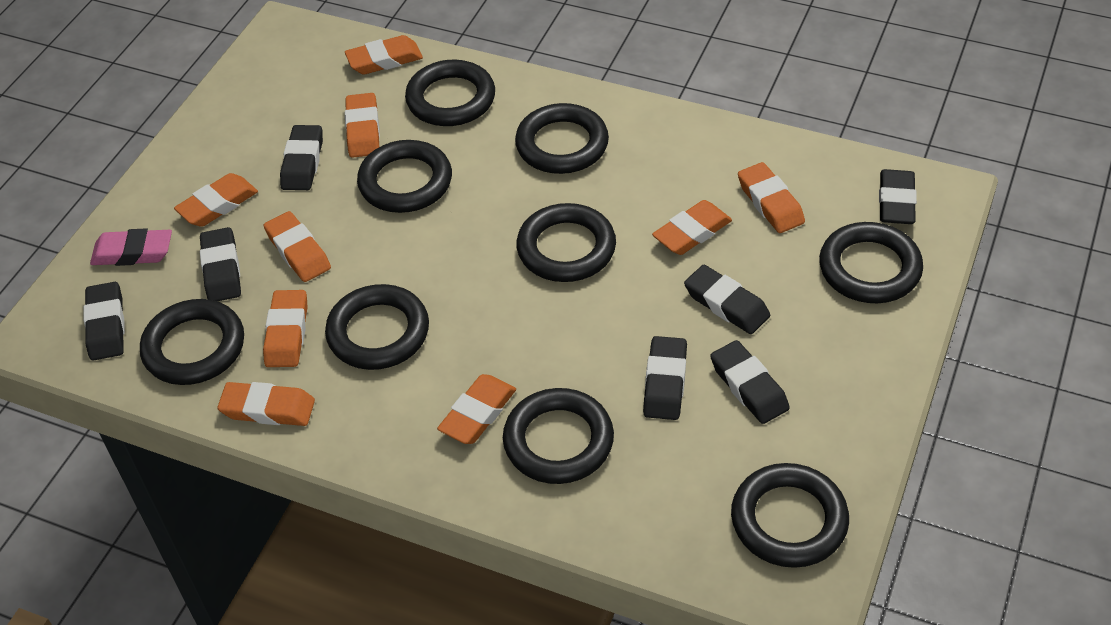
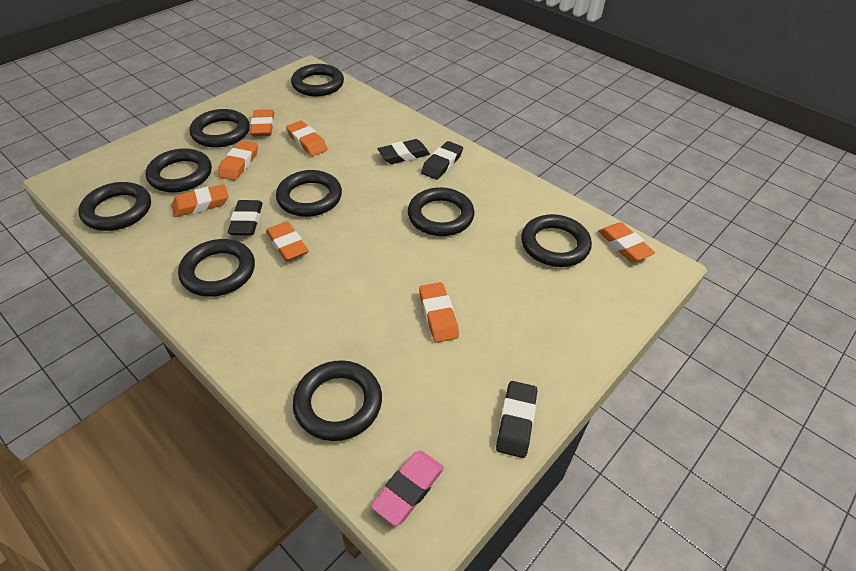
black eraser: 7 -> 4
orange eraser: 9 -> 7

